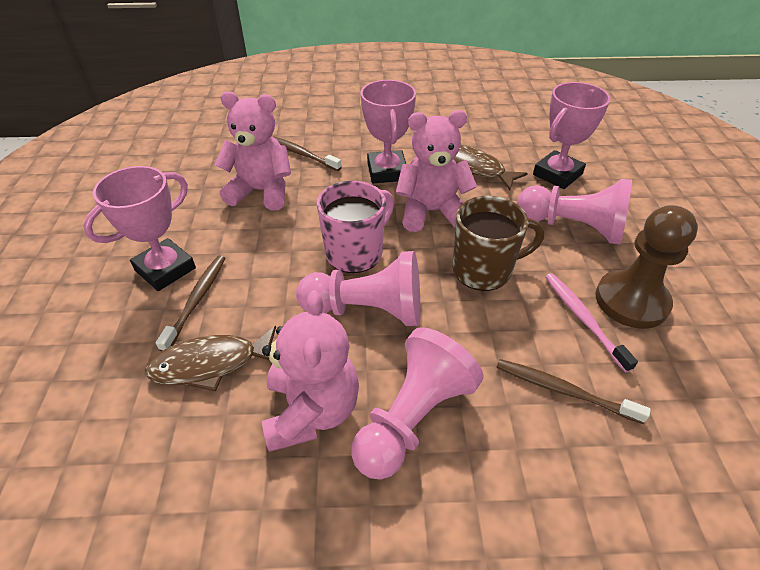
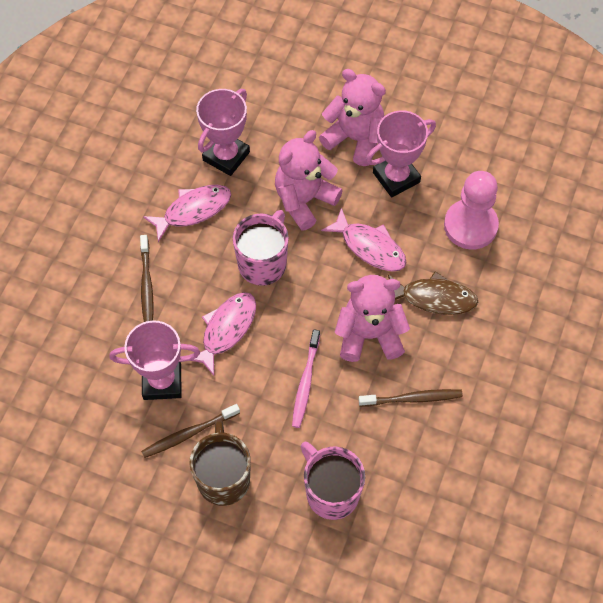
brown fish: 2 -> 1
brown pawn: 1 -> 0
pink fish: 0 -> 3
pink mug: 1 -> 2
pink pawn: 3 -> 1

